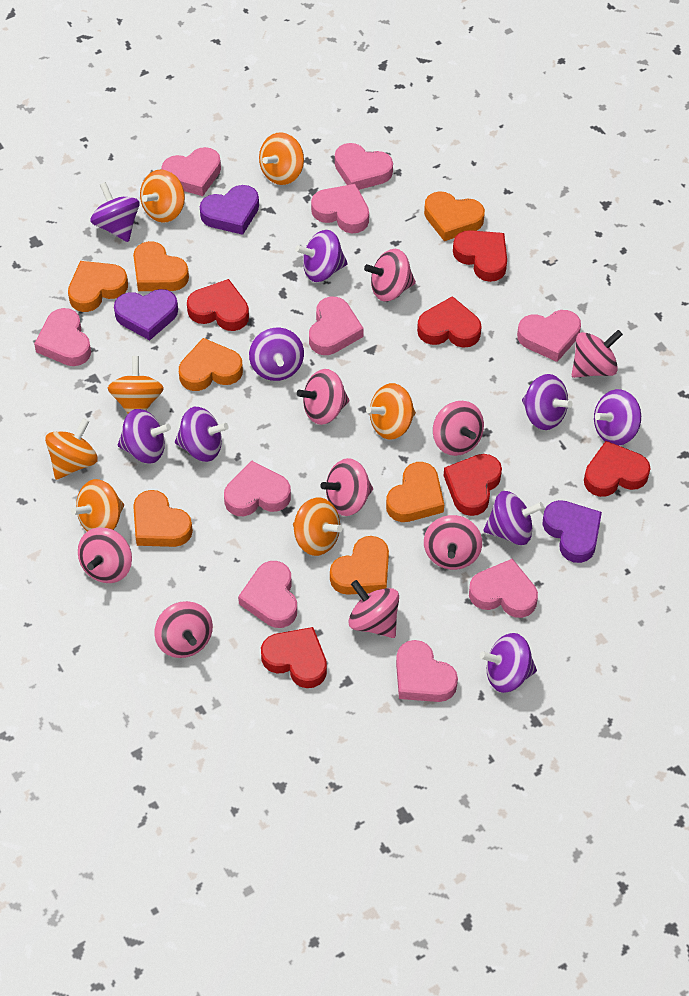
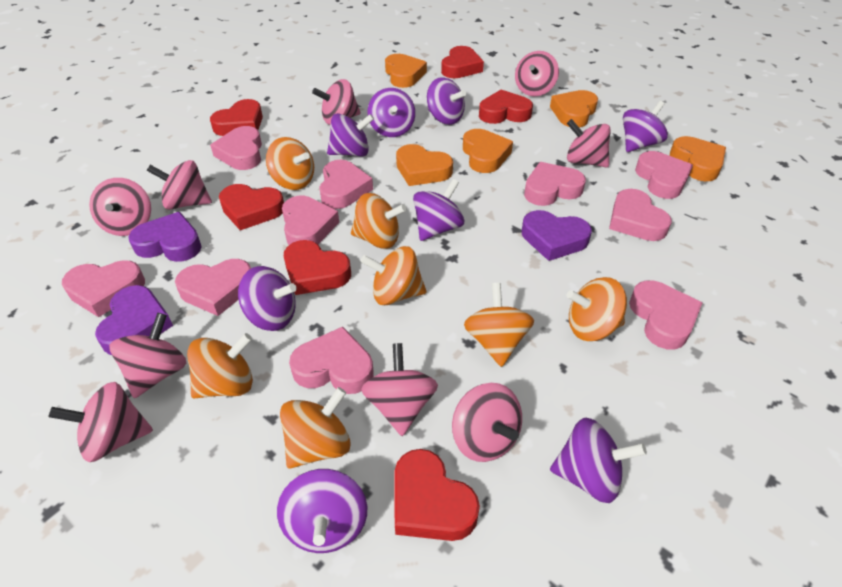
orange heart: 7 -> 5
purple spinning top: 9 -> 8

